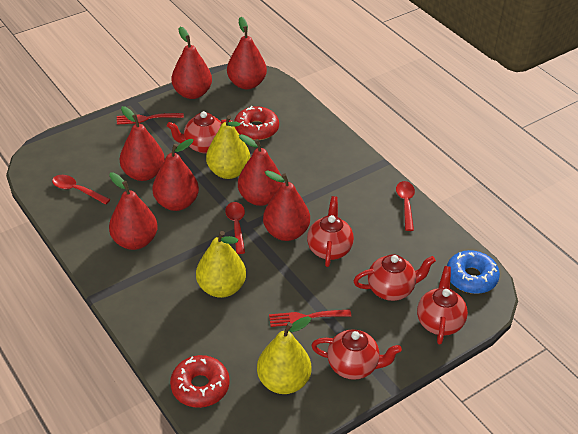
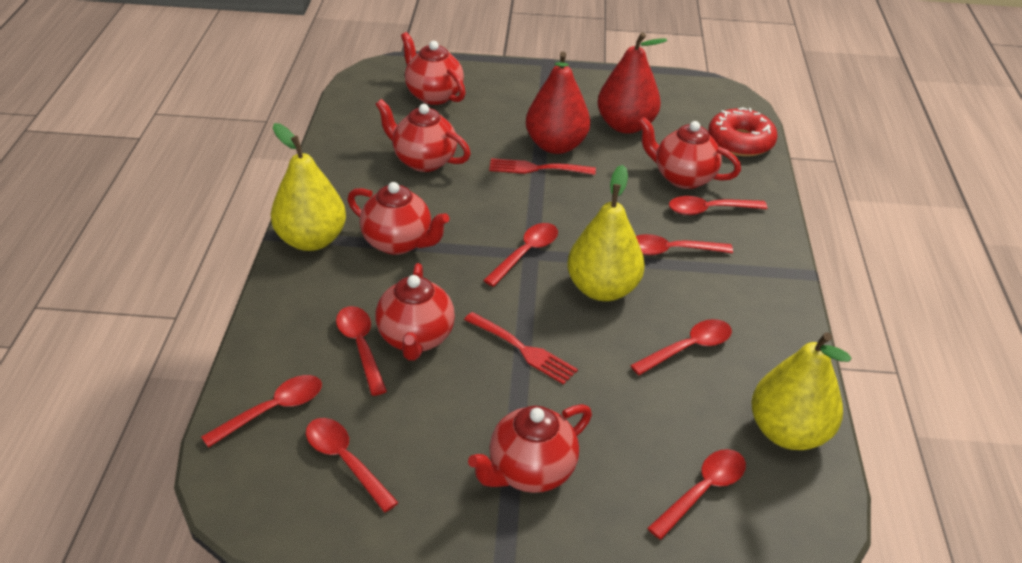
blue donut: 1 -> 0
red donut: 2 -> 1
red pear: 7 -> 2
red spoon: 3 -> 8
red teapot: 5 -> 6

